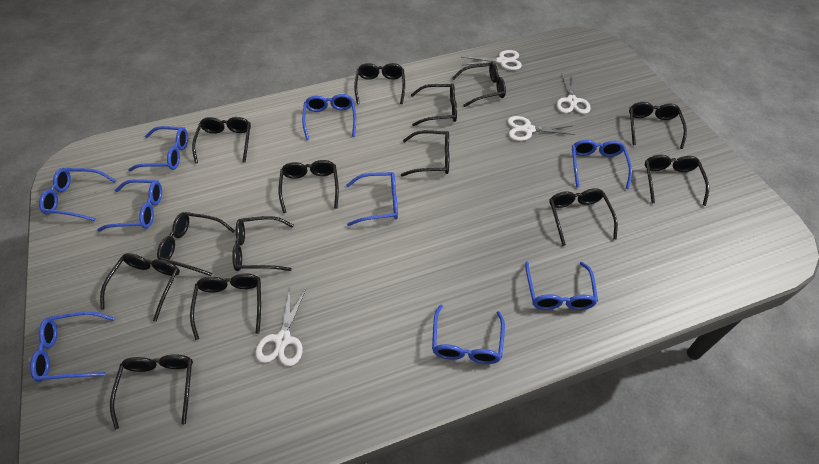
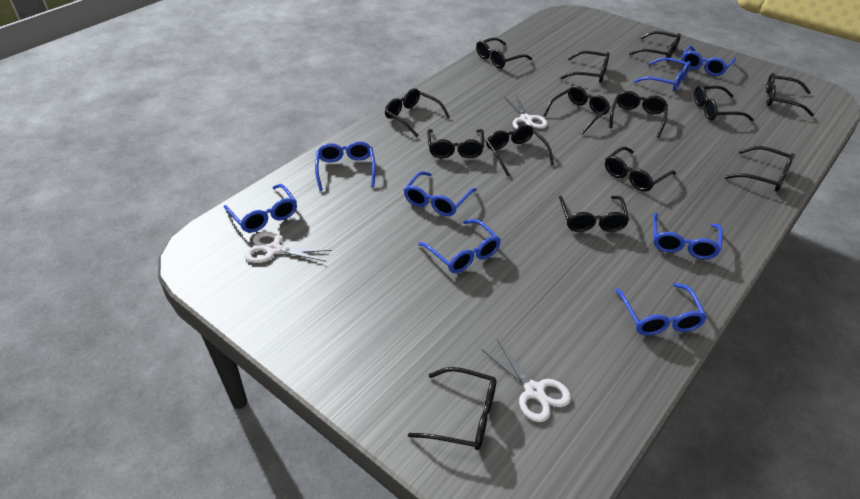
blue glasses: 9 -> 8
white scissors: 4 -> 3

